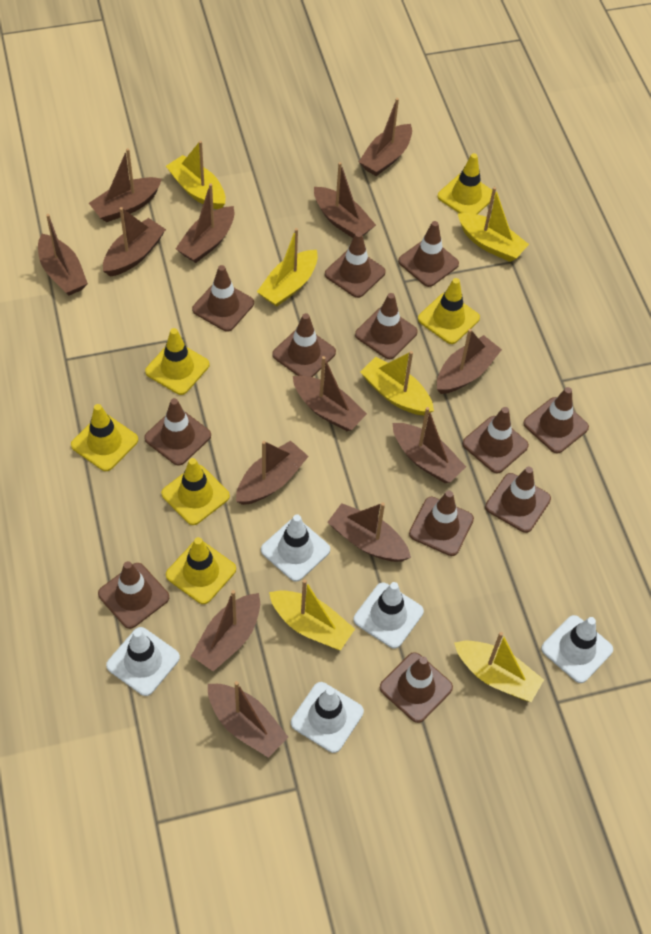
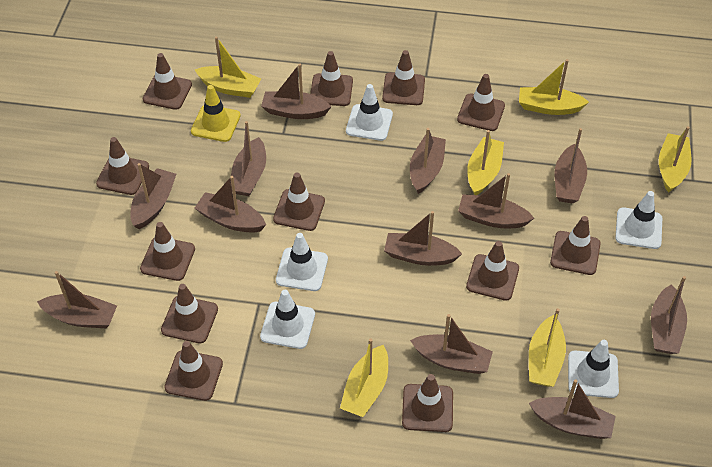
brown boat: 13 -> 12
yellow traffic cone: 6 -> 1

